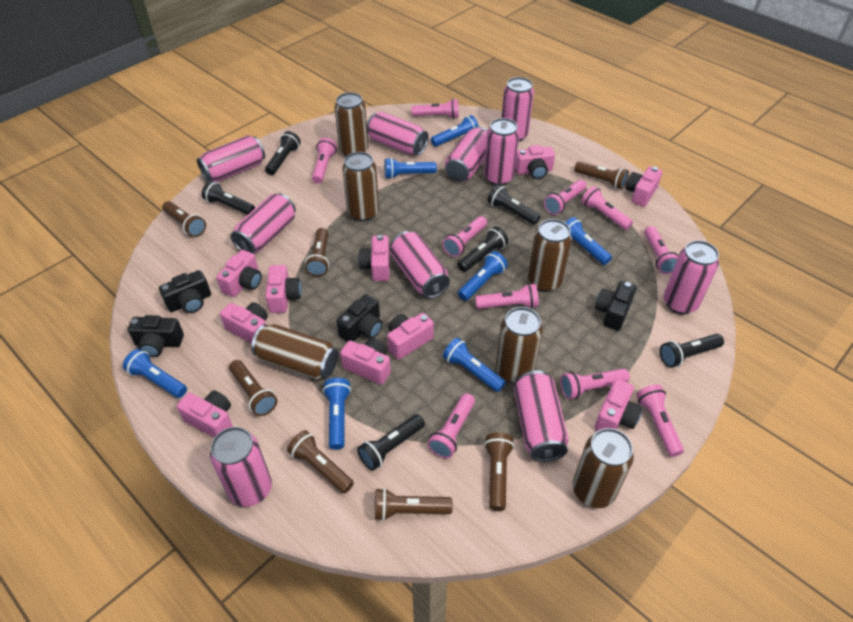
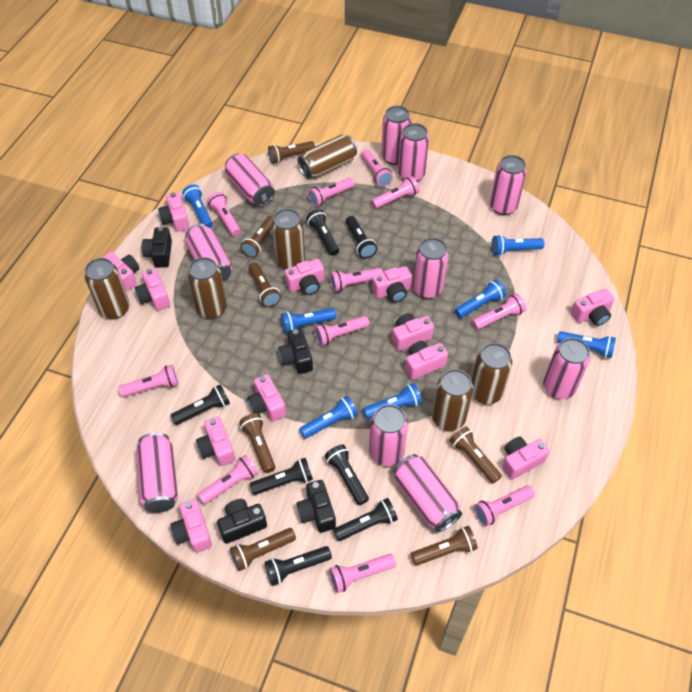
black flashlight: 6 -> 7
pink camera: 10 -> 12
pink flashlight: 10 -> 11

